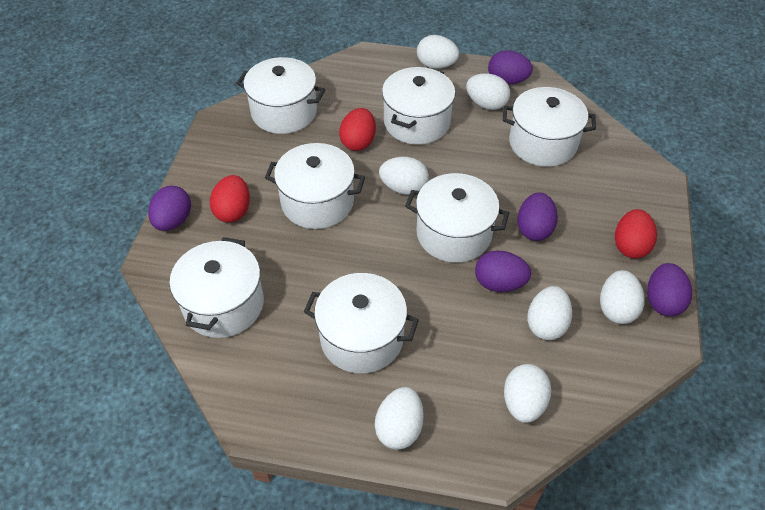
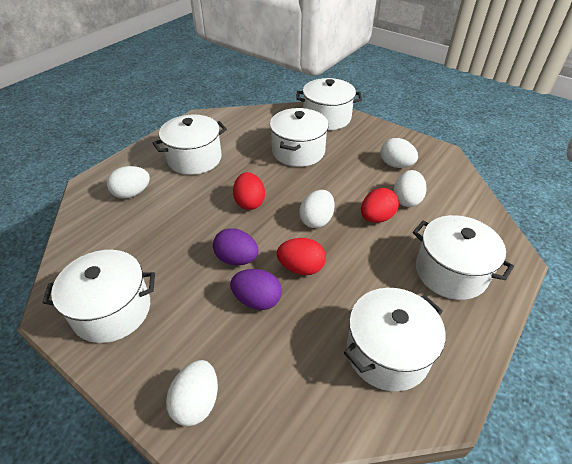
purple egg: 5 -> 2
white egg: 7 -> 5
white pot: 7 -> 6

